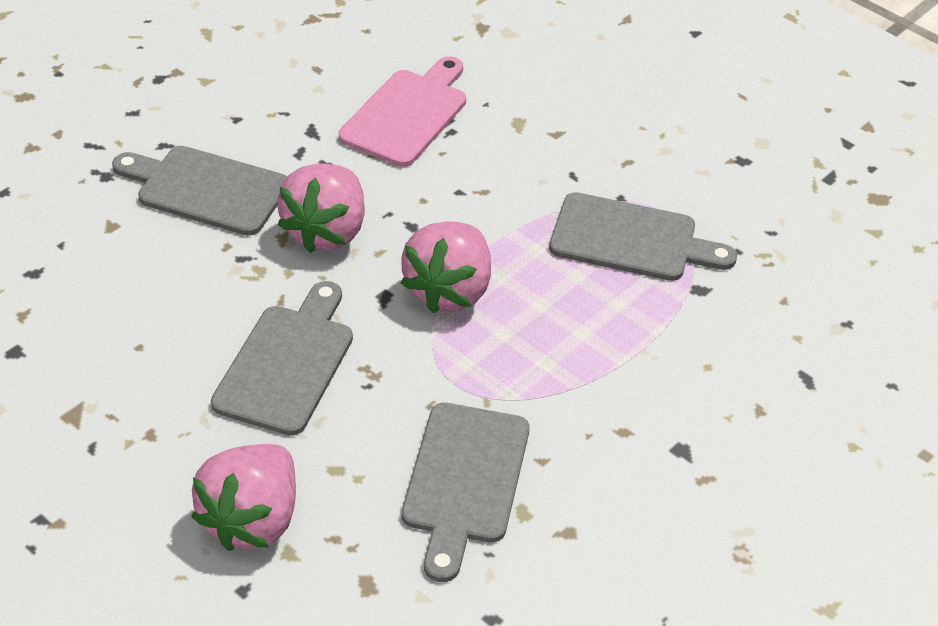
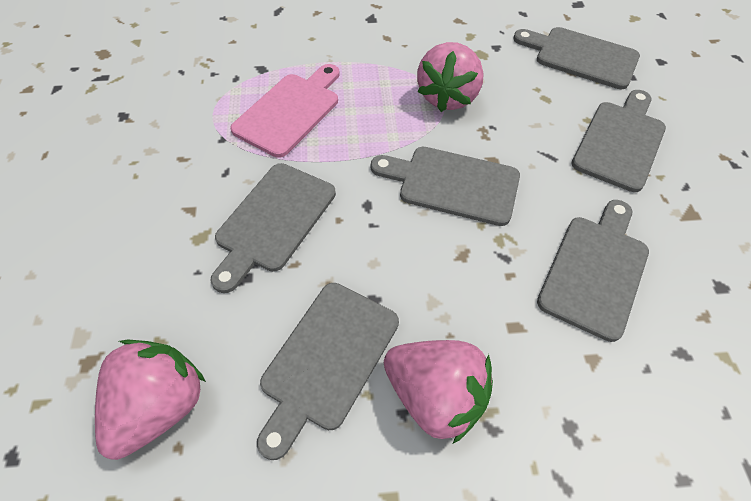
grey cutting board: 4 -> 6

